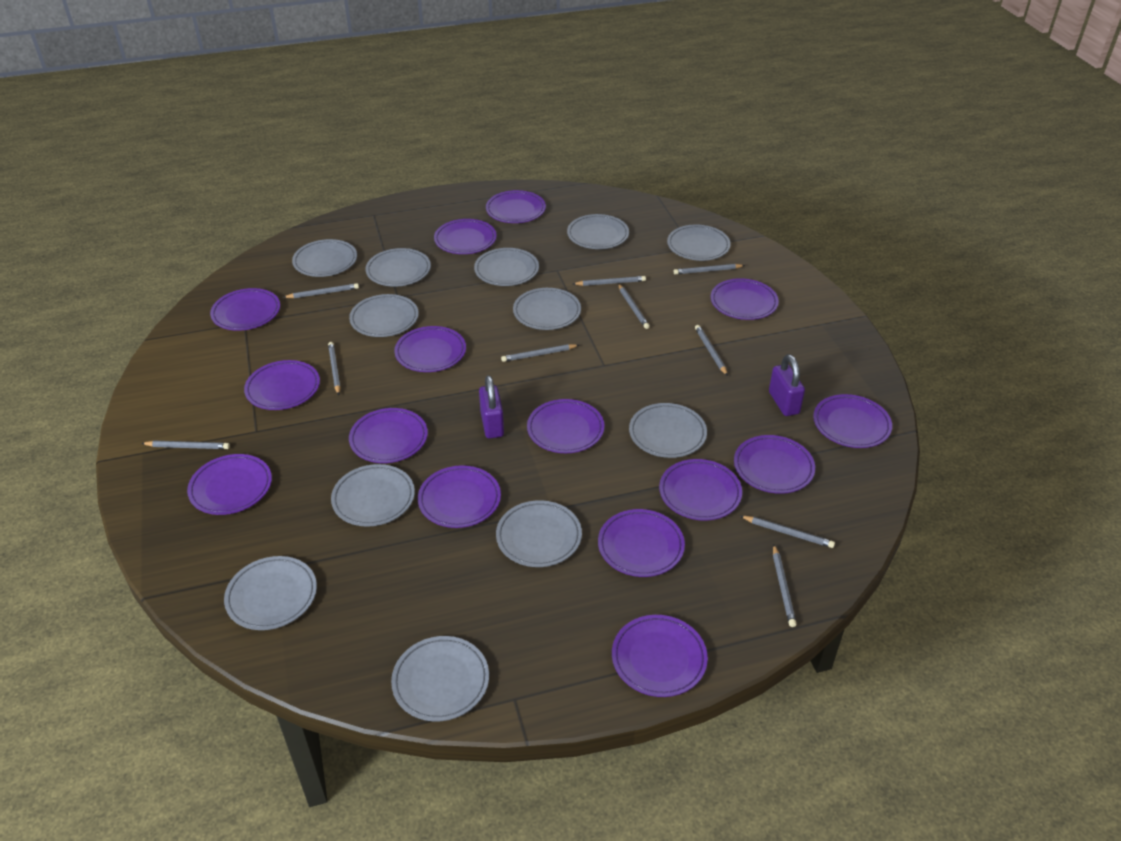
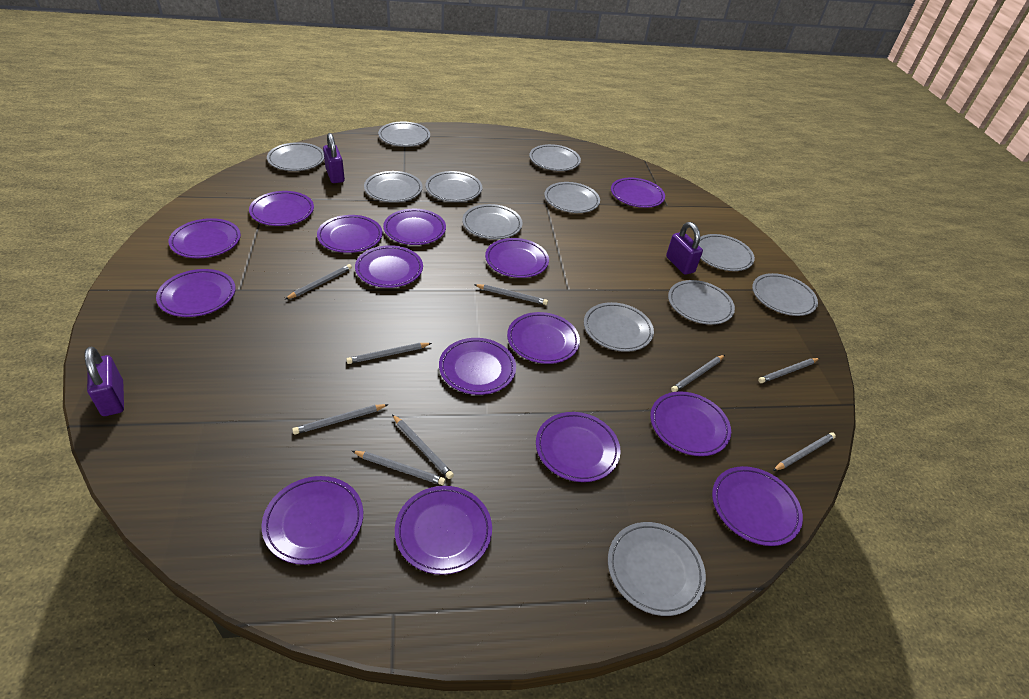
grey pencil: 10 -> 9
purple padlock: 2 -> 3

